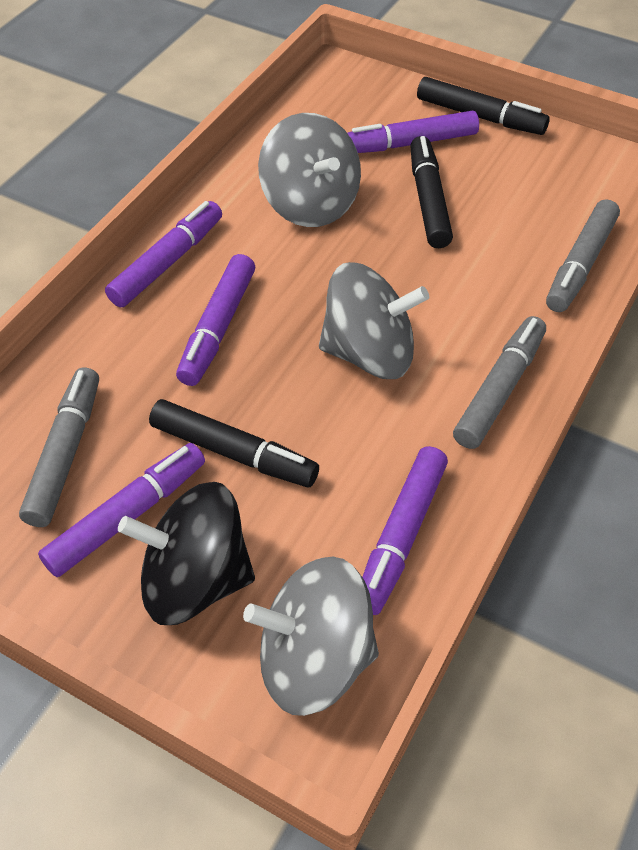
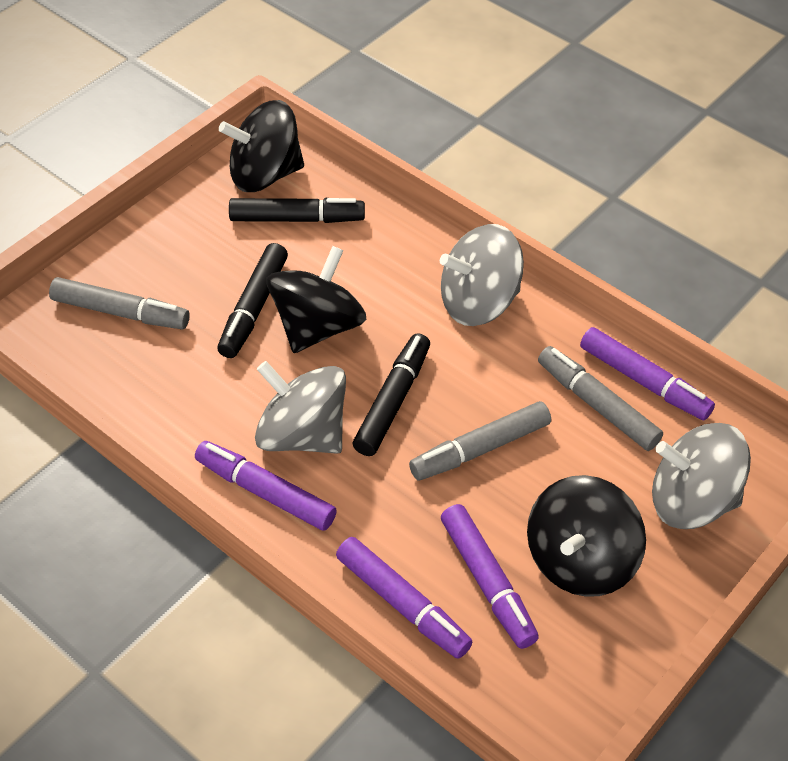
black spinning top: 1 -> 3
purple marker: 5 -> 4

